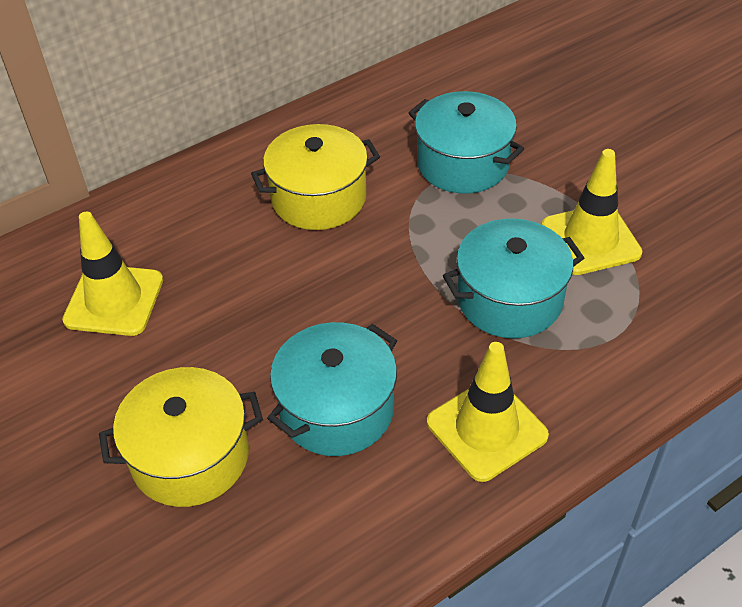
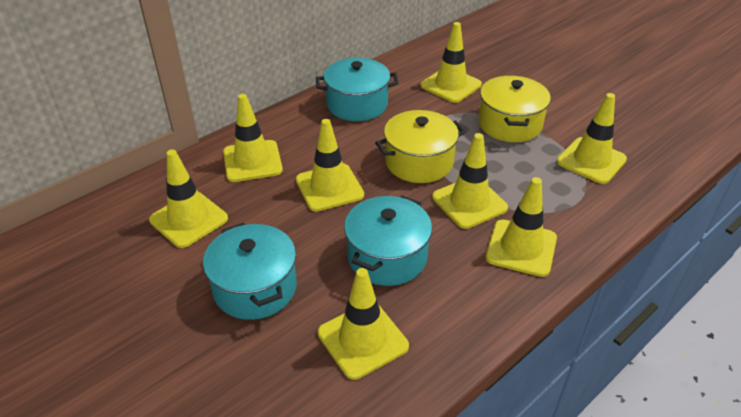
yellow traffic cone: 3 -> 8

